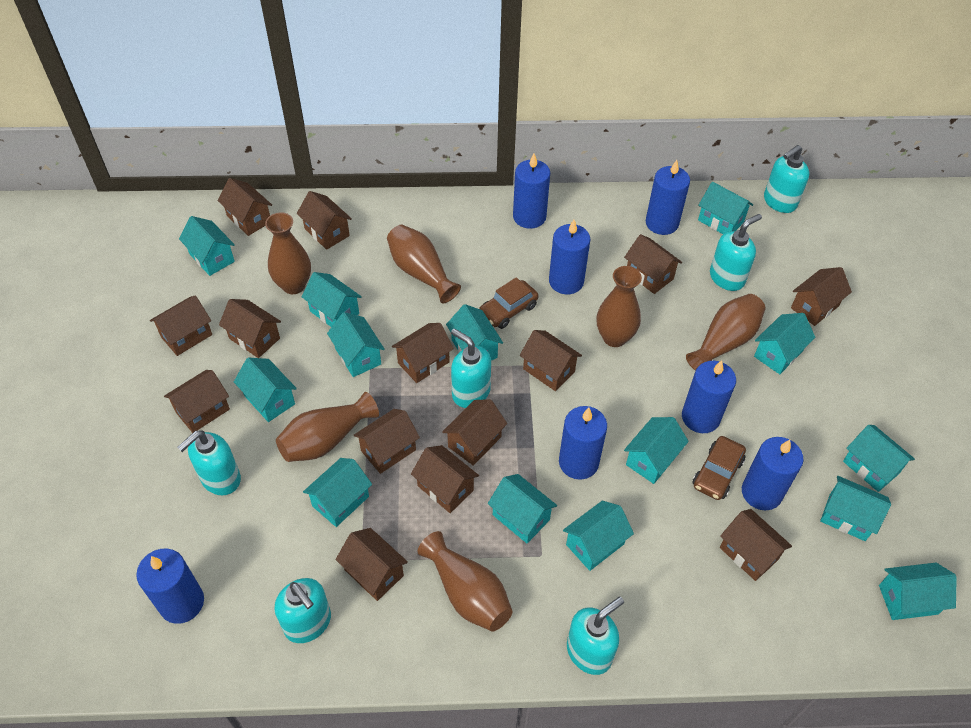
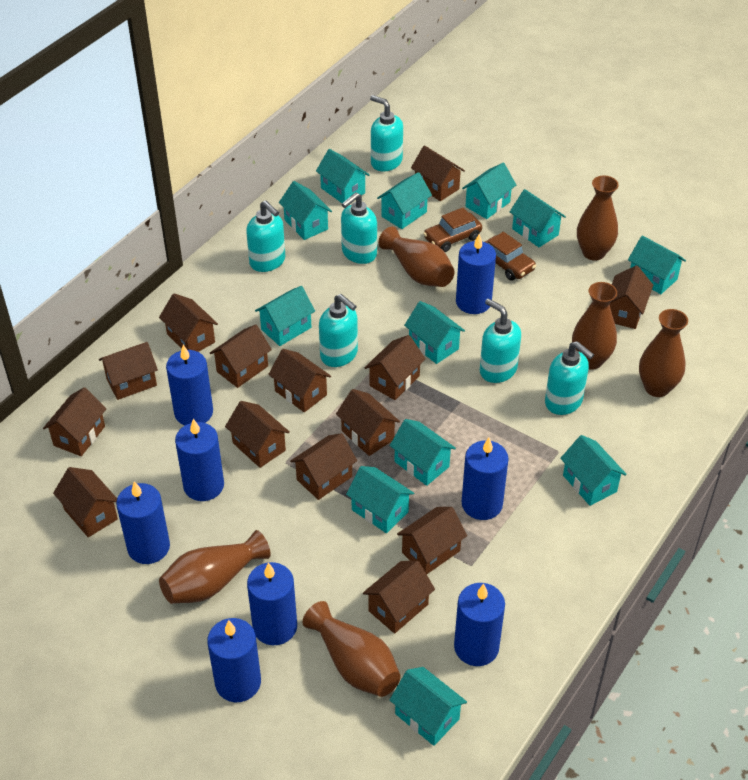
blue candle: 7 -> 8
turquoise house: 14 -> 12

